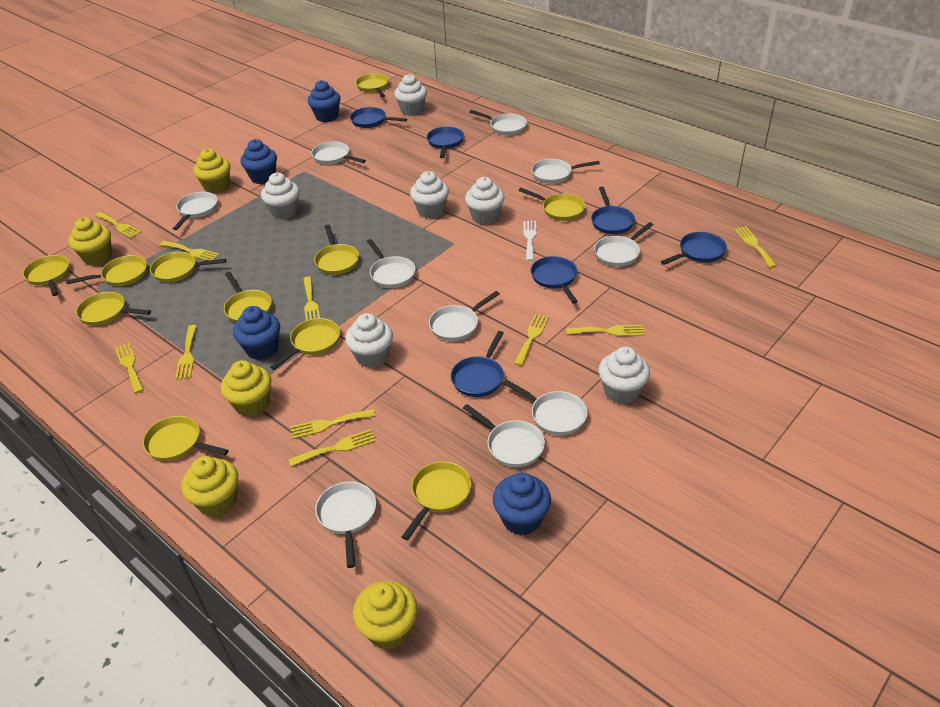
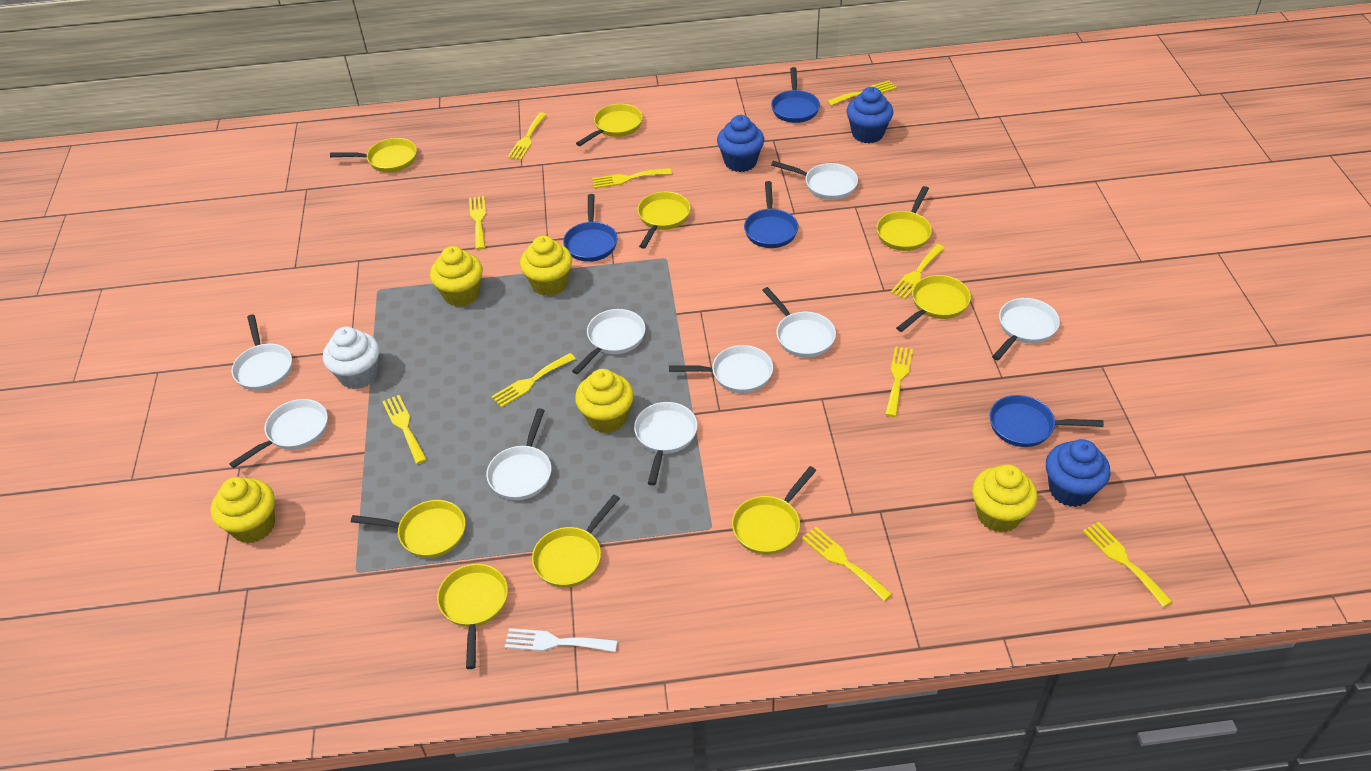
blue cupcake: 4 -> 3
blue pan: 6 -> 4
white cupcake: 6 -> 1
white pan: 10 -> 9
yellow pan: 11 -> 9

